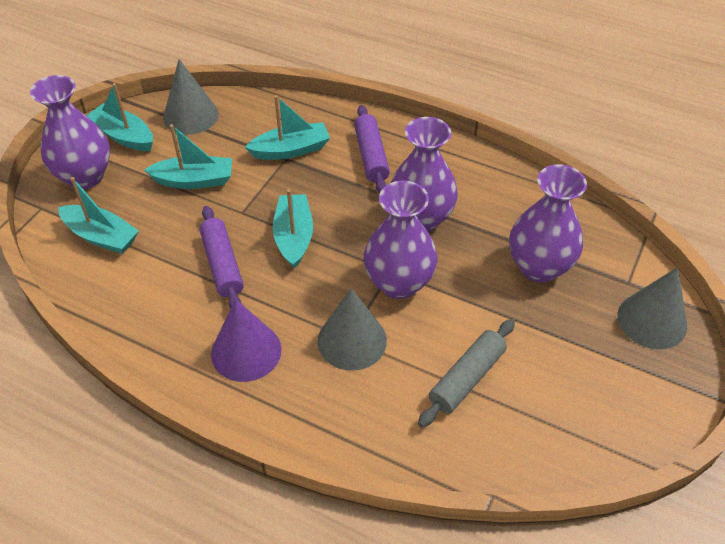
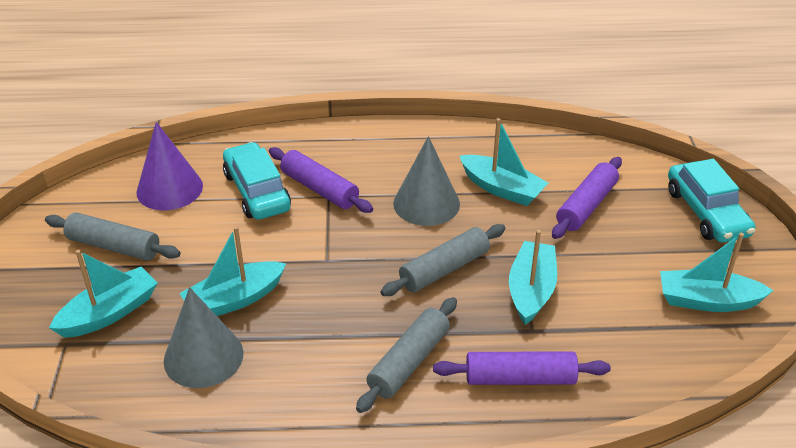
grey cone: 3 -> 2
grey rolling pin: 1 -> 3
purple rolling pin: 2 -> 3
purple vase: 4 -> 0
turquoise car: 0 -> 2

